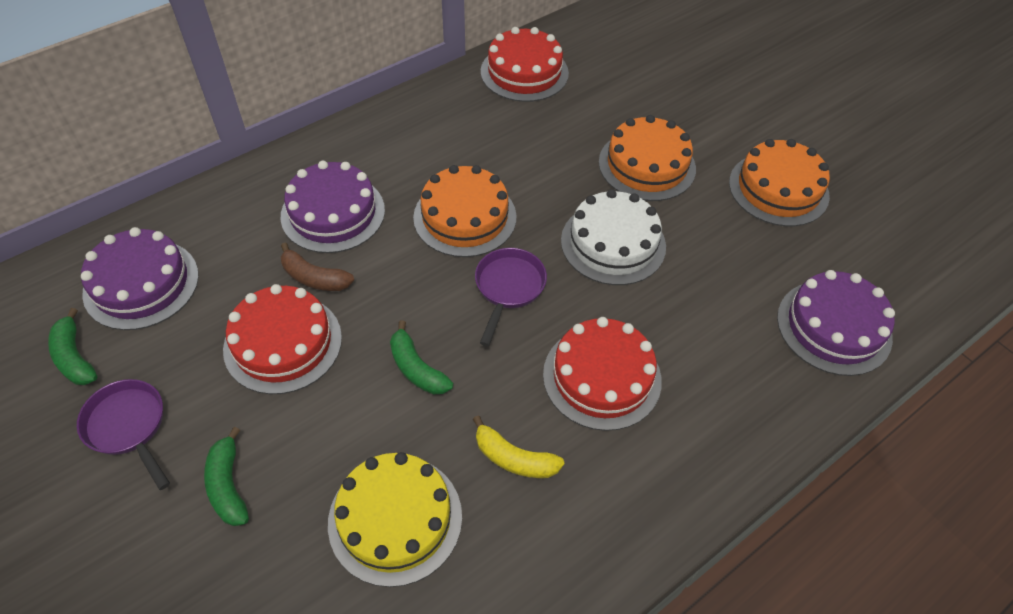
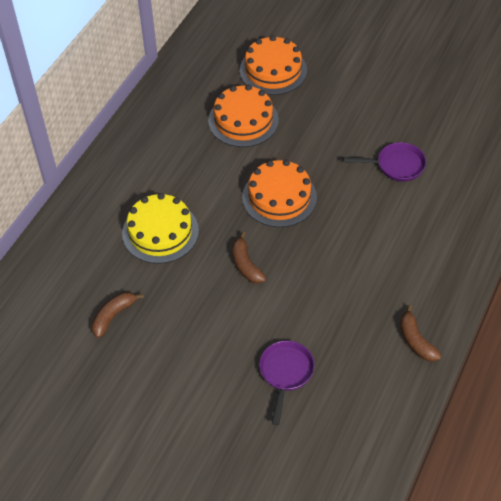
brown banana: 1 -> 3
green banana: 3 -> 0
purple cake: 3 -> 0
red cake: 3 -> 0
white cake: 1 -> 0
yellow banana: 1 -> 0

